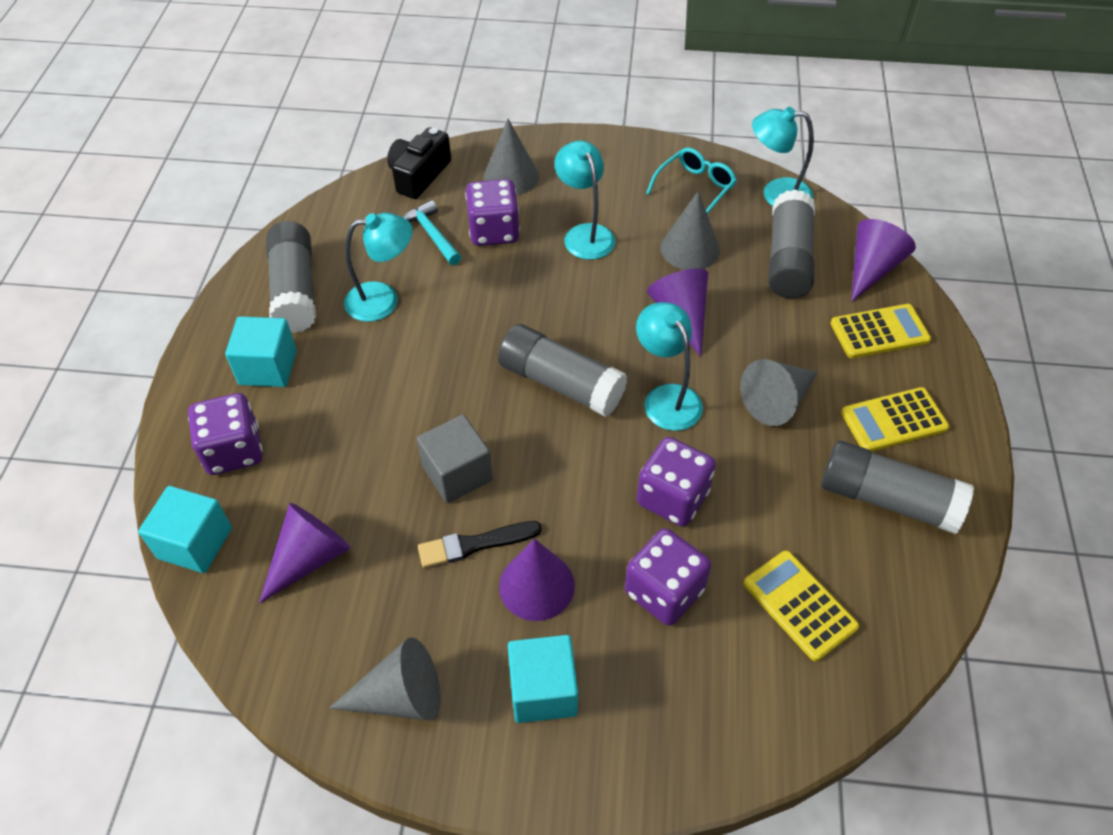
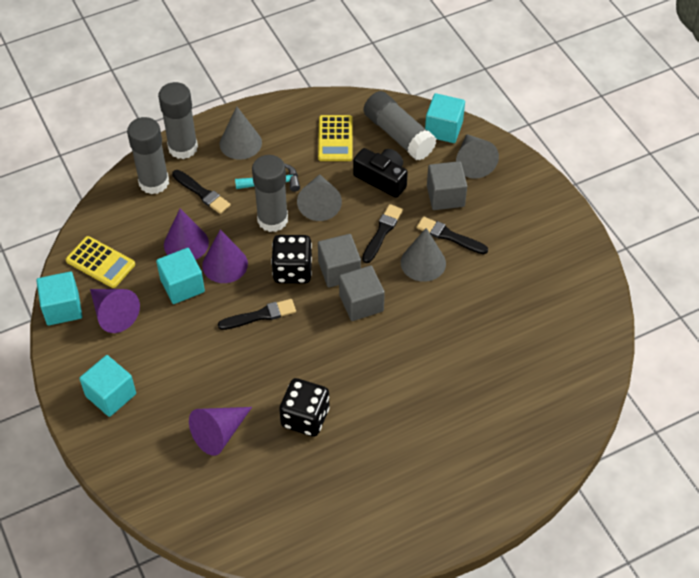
black brush: 1 -> 4
black dice: 0 -> 2
grey cube: 1 -> 3
purple dice: 4 -> 0
turquoise cube: 3 -> 4
turquoise glasses: 1 -> 0
turquoise lamp: 4 -> 0
yellow calculator: 3 -> 2

